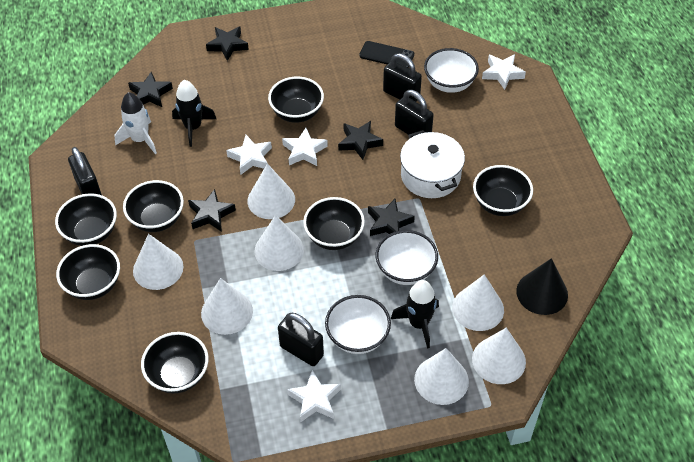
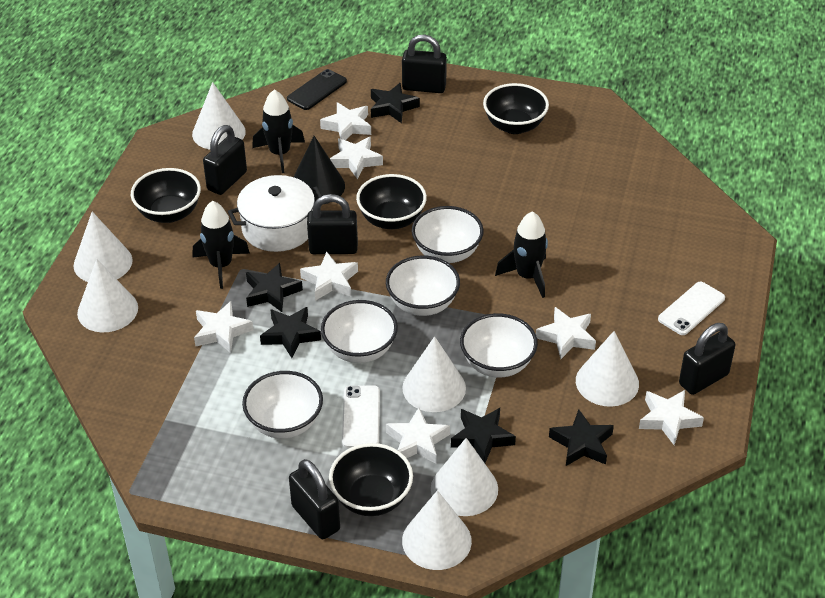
black bowl: 7 -> 4
black padlock: 4 -> 5
black rocket: 2 -> 3
white bowl: 3 -> 5
white phone: 0 -> 2
white rocket: 1 -> 0
white star: 4 -> 7

